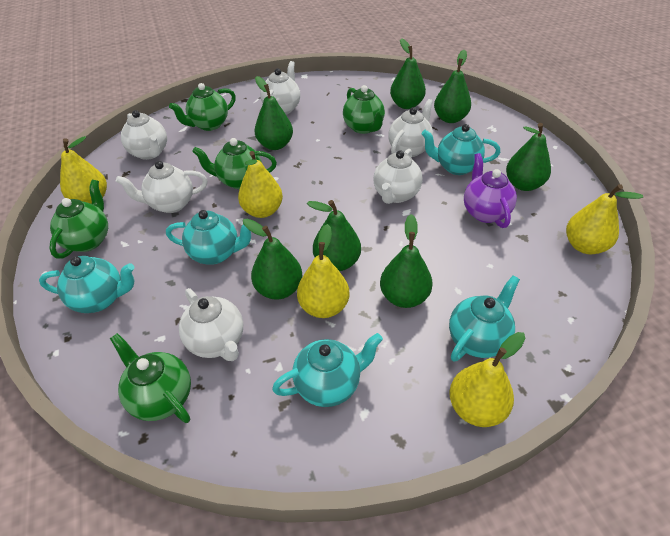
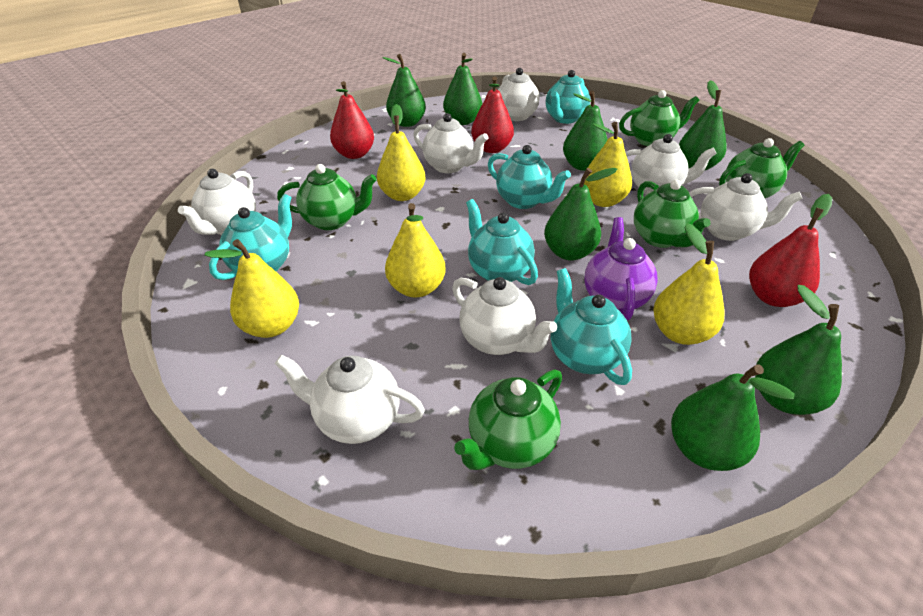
red pear: 0 -> 3
white teapot: 6 -> 7

